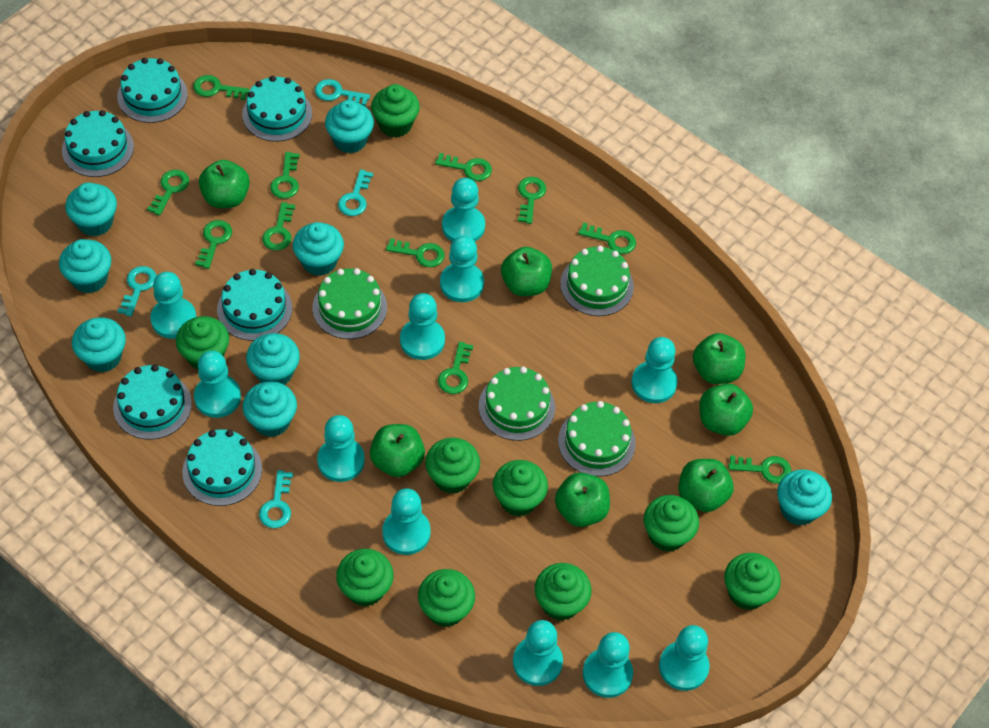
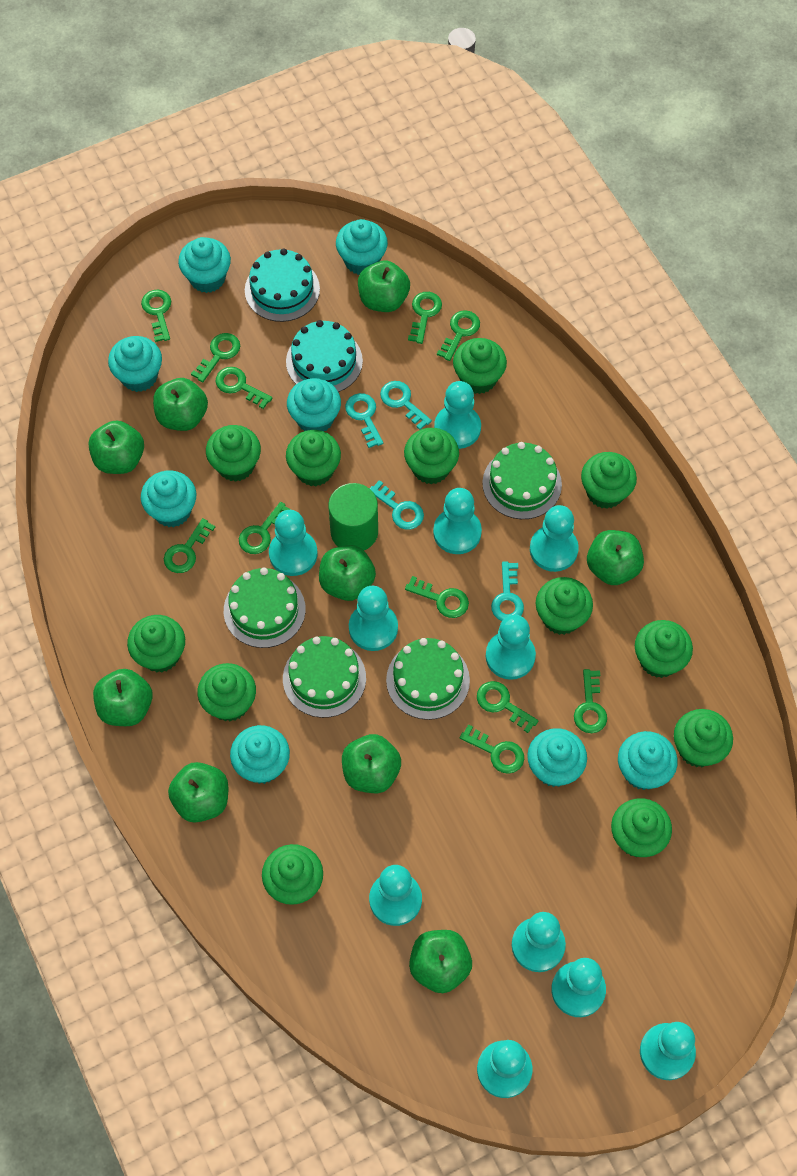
green apple: 7 -> 9
green cupcake: 9 -> 12
green cylinder: 0 -> 1
turquoise cake: 6 -> 2

